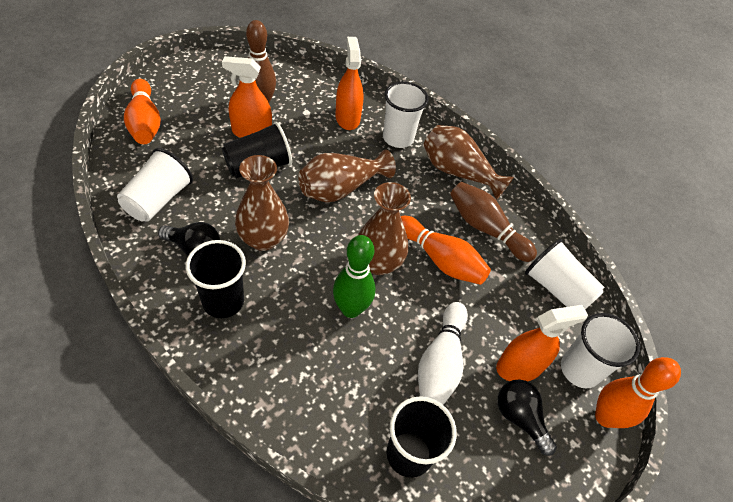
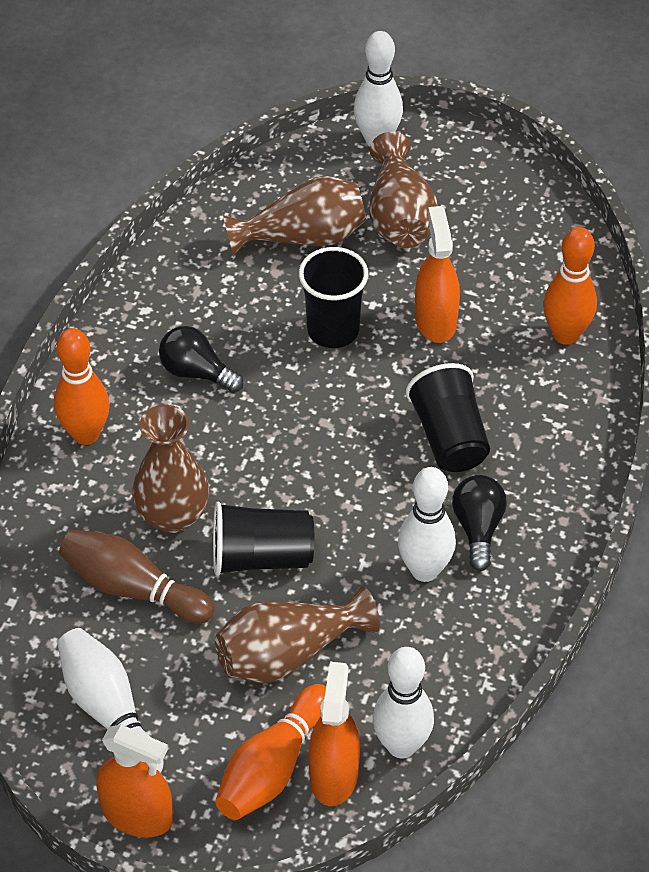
brown bowling pin: 2 -> 1
green bowling pin: 1 -> 0
white bowling pin: 1 -> 4
white cup: 4 -> 0

